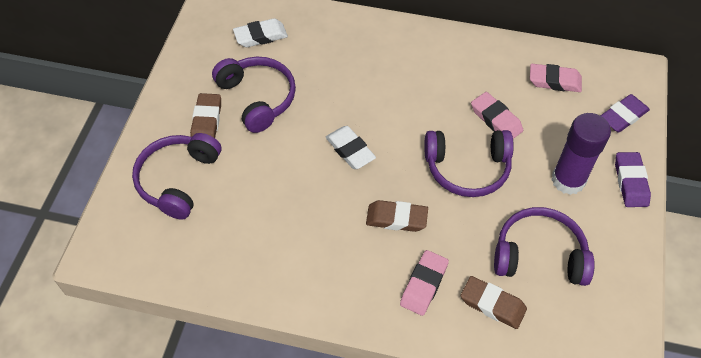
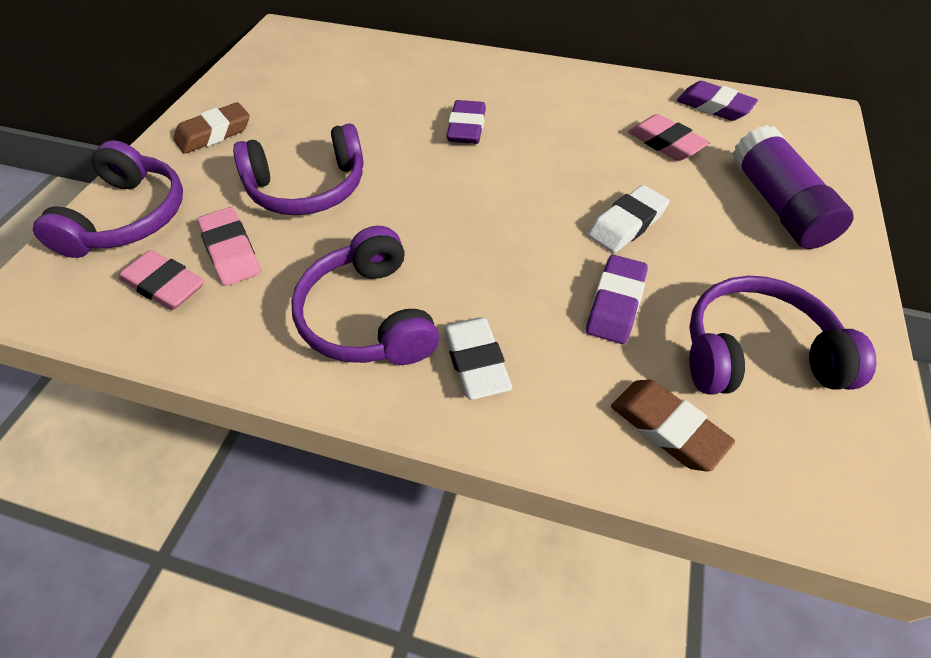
brown eraser: 3 -> 2
purple eraser: 2 -> 3

